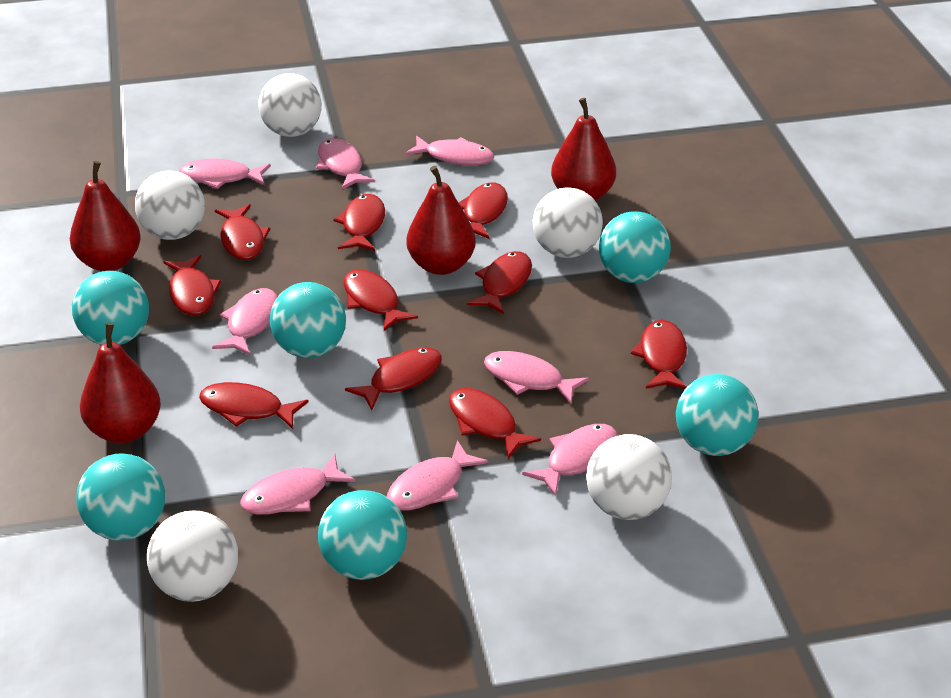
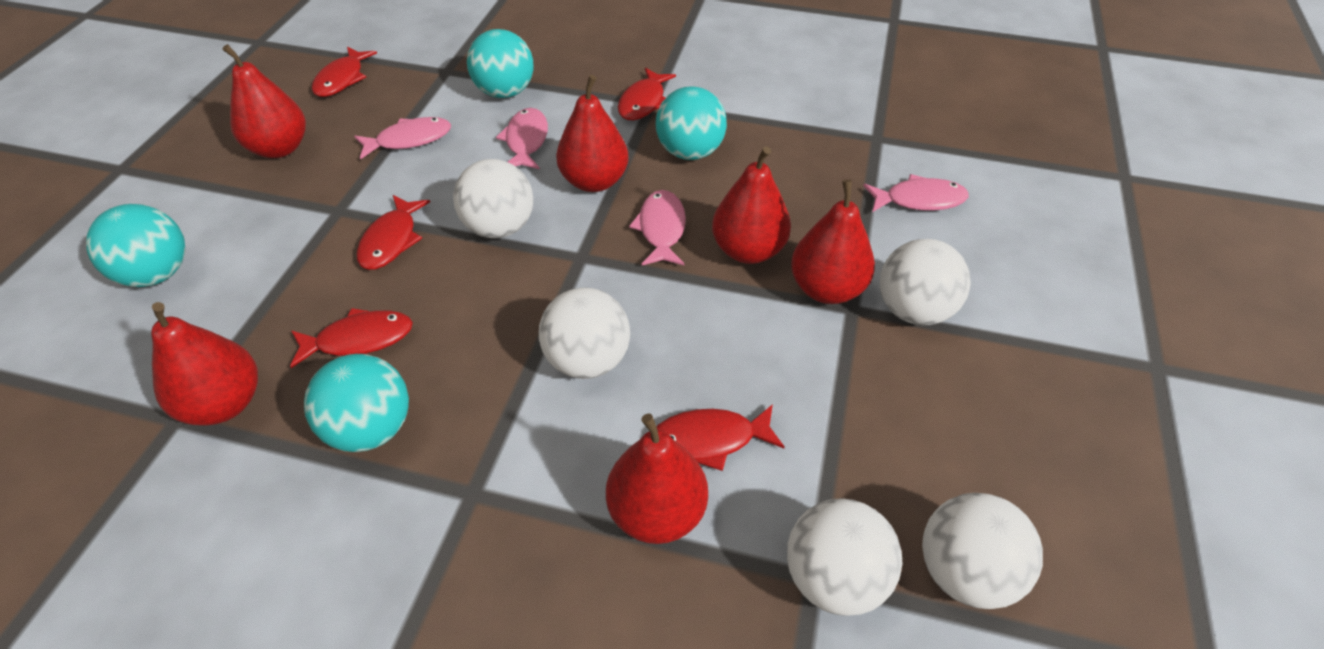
pink fish: 8 -> 4
red fish: 10 -> 5
red pear: 4 -> 6
turquoise ball: 6 -> 4

